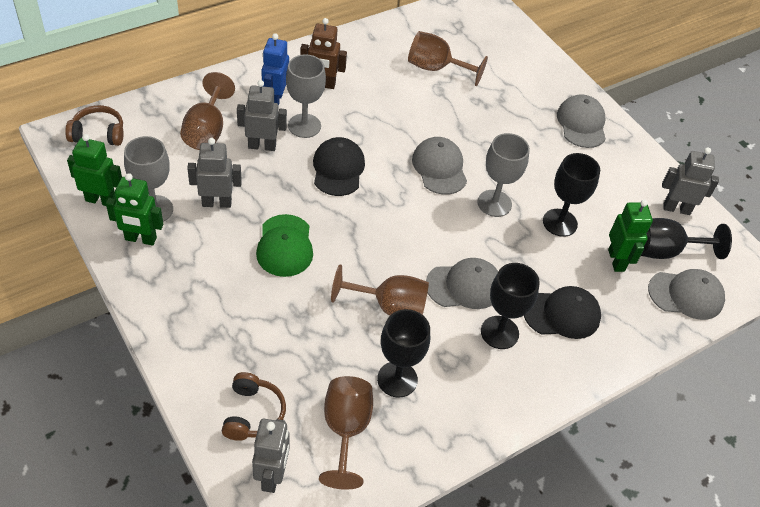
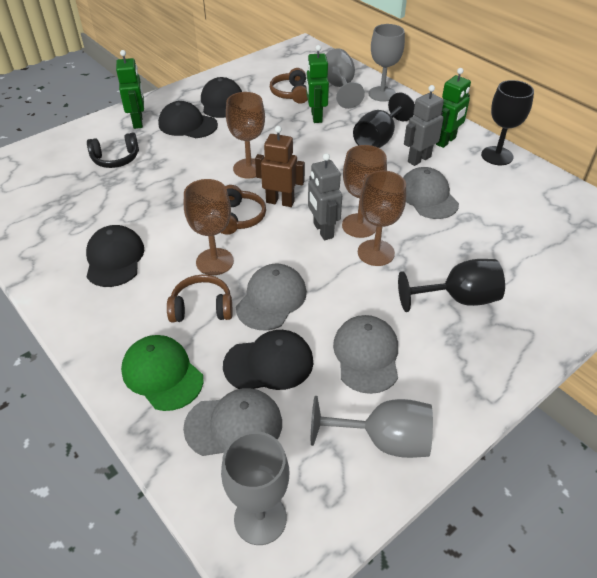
black cap: 2 -> 4
black goblet: 4 -> 3
black headphones: 0 -> 1
blue robot: 1 -> 0
brown headphones: 2 -> 3
grey goblet: 3 -> 4
grey robot: 4 -> 2

